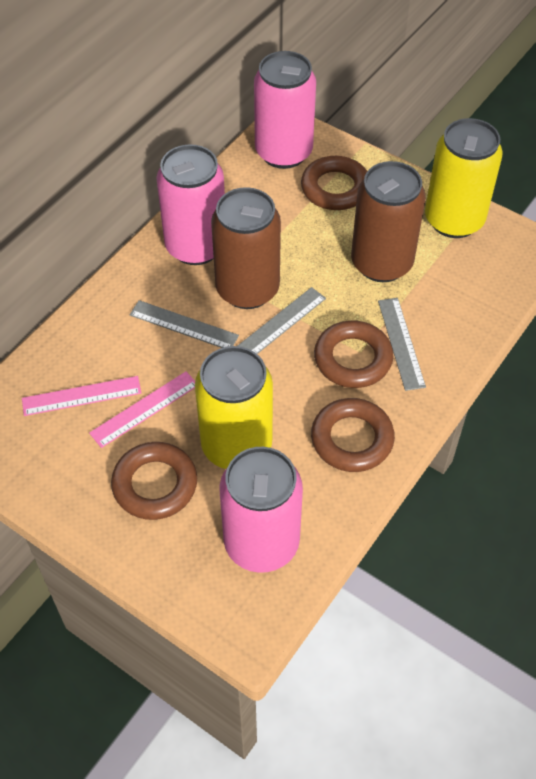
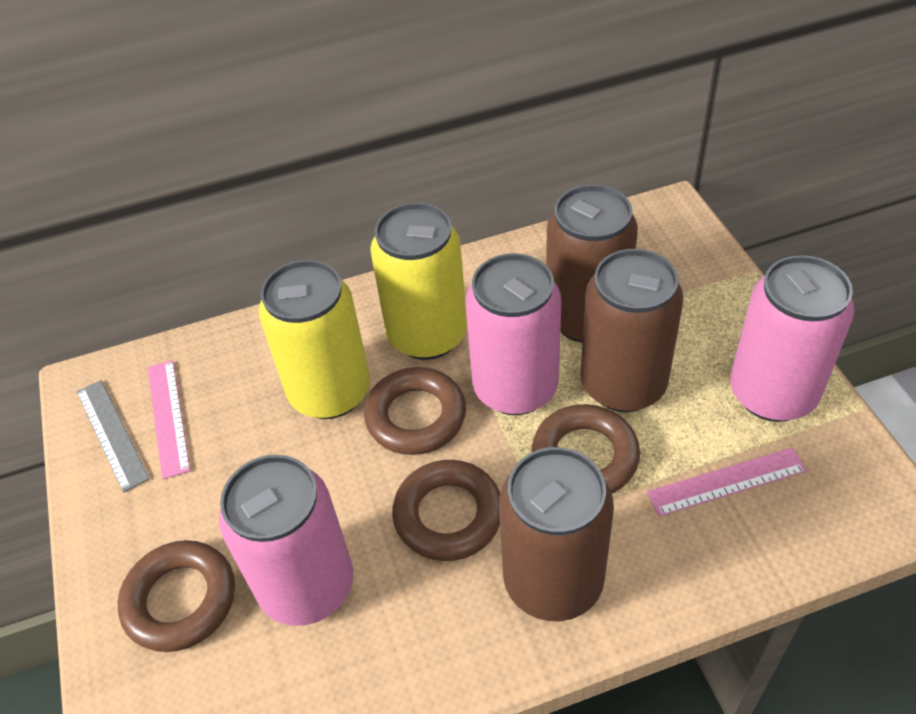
brown can: 2 -> 3
grey ruler: 3 -> 1

